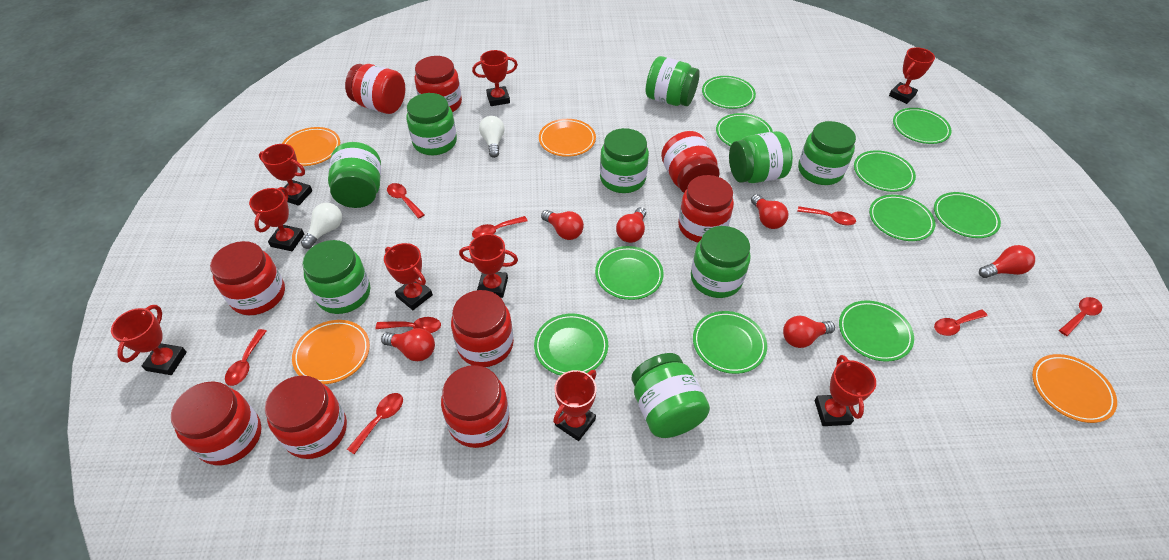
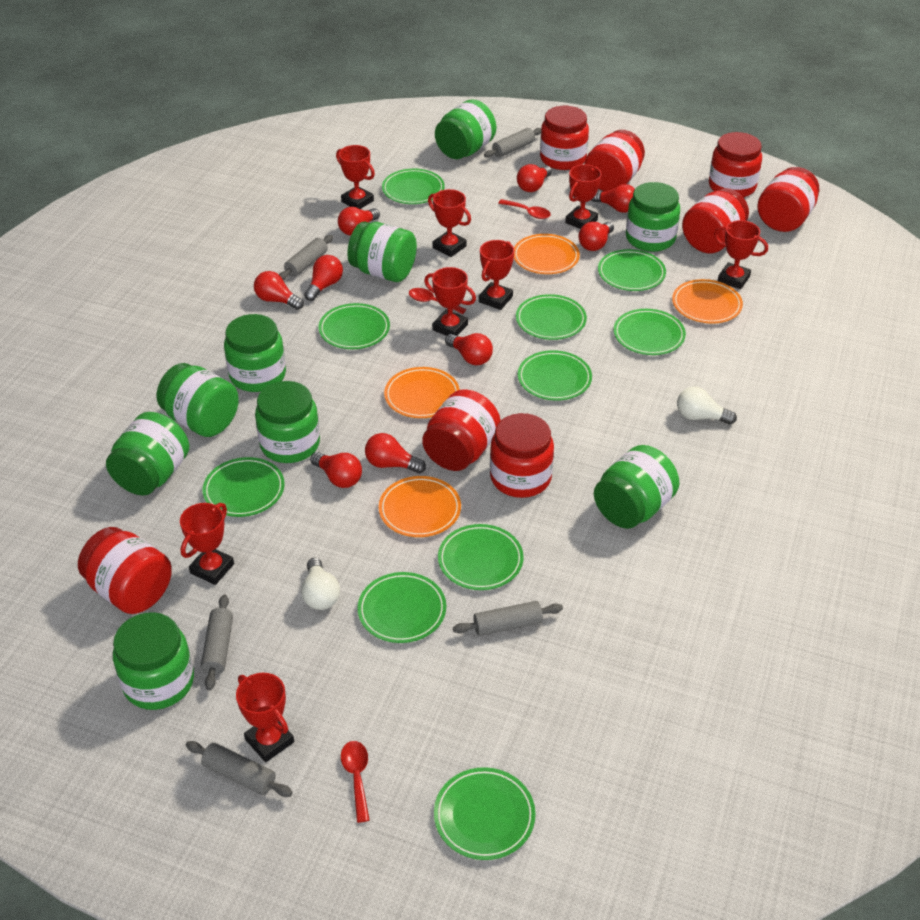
grey rolling pin: 0 -> 5
red jar: 9 -> 8
red light bulb: 6 -> 9
red spoon: 8 -> 3
red trophy: 9 -> 8

